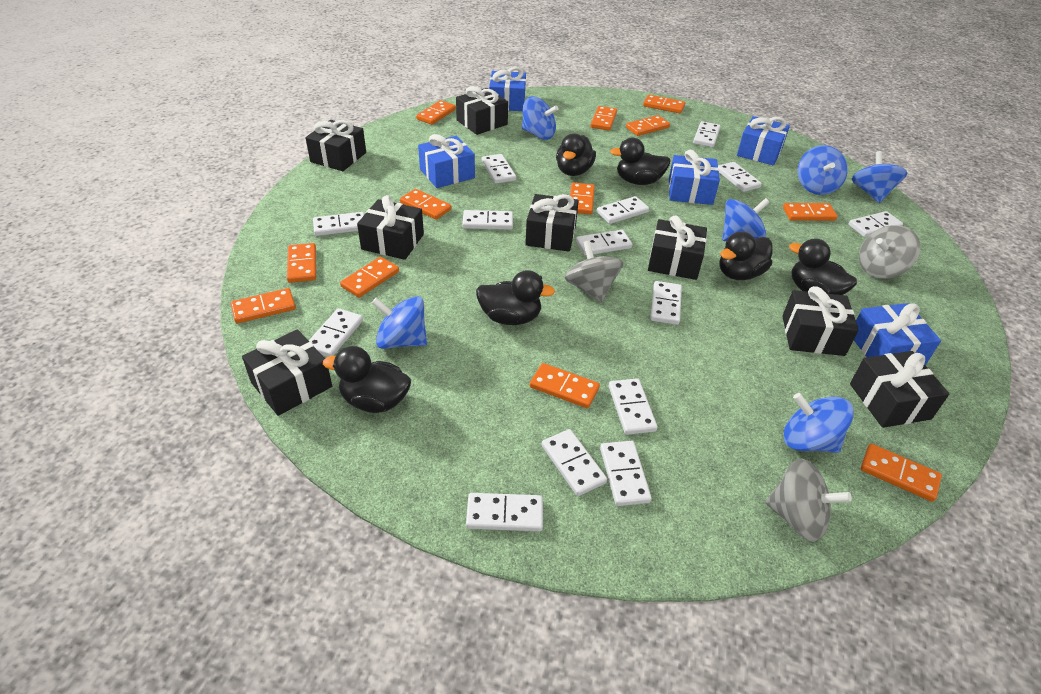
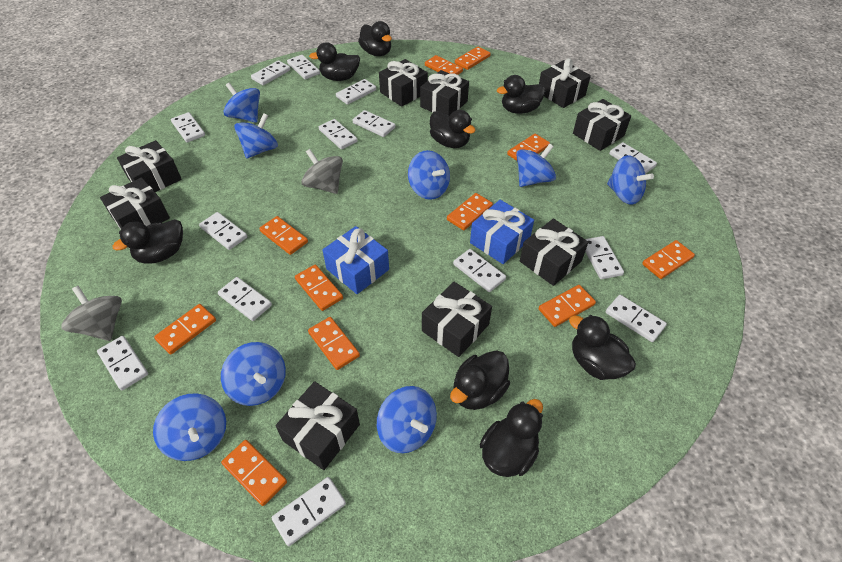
black duck: 6 -> 8
black gift: 8 -> 9
blue gift: 5 -> 2
blue spinning top: 6 -> 8
grey spinning top: 3 -> 2
orange domino: 12 -> 11

